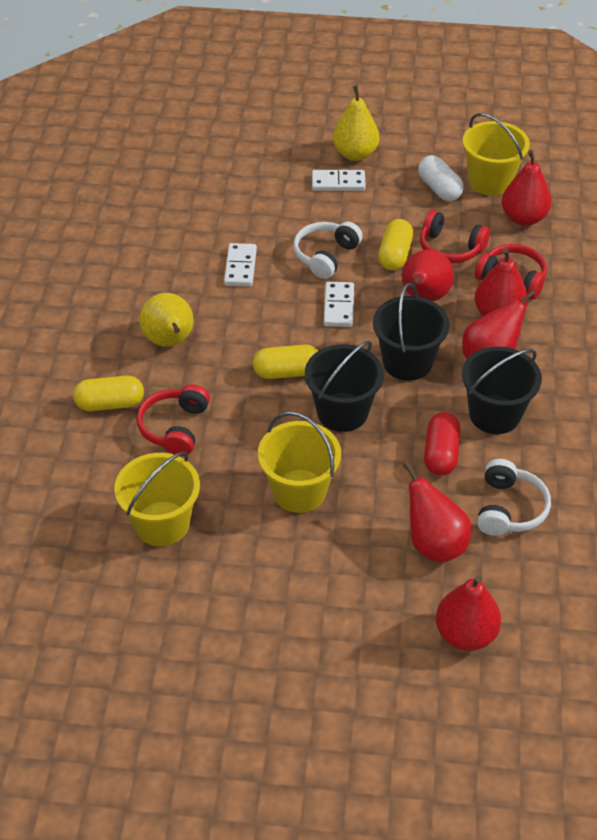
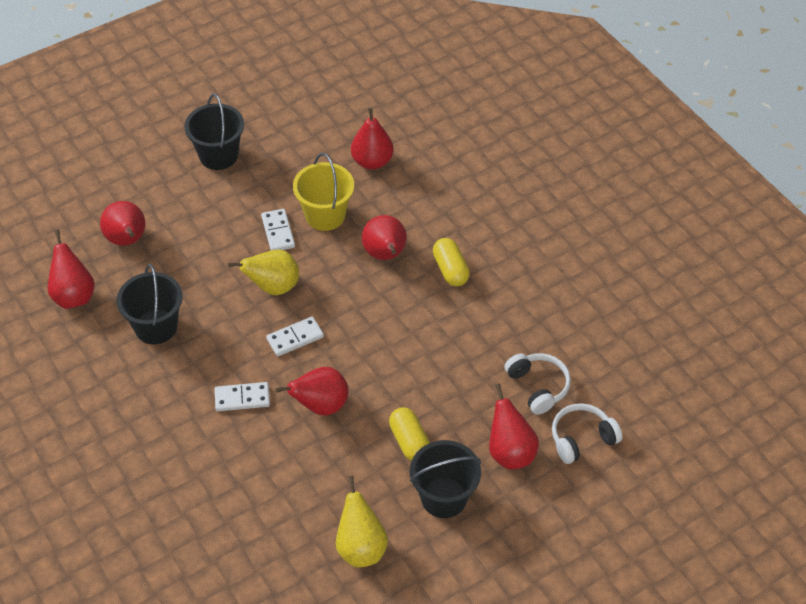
red capsule: 1 -> 0
red headphones: 3 -> 0
white capsule: 1 -> 0
yellow bucket: 3 -> 1
yellow capsule: 3 -> 2

